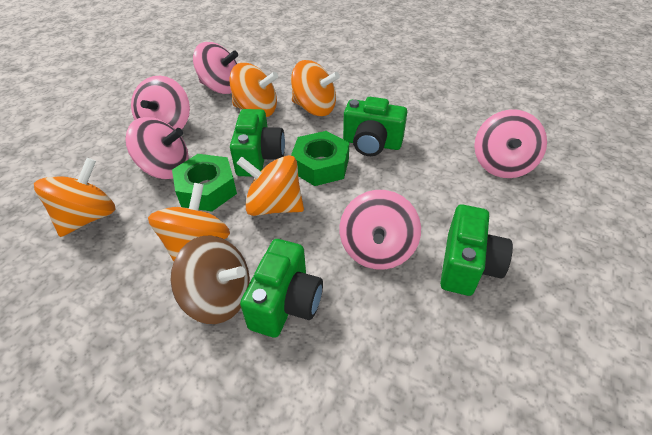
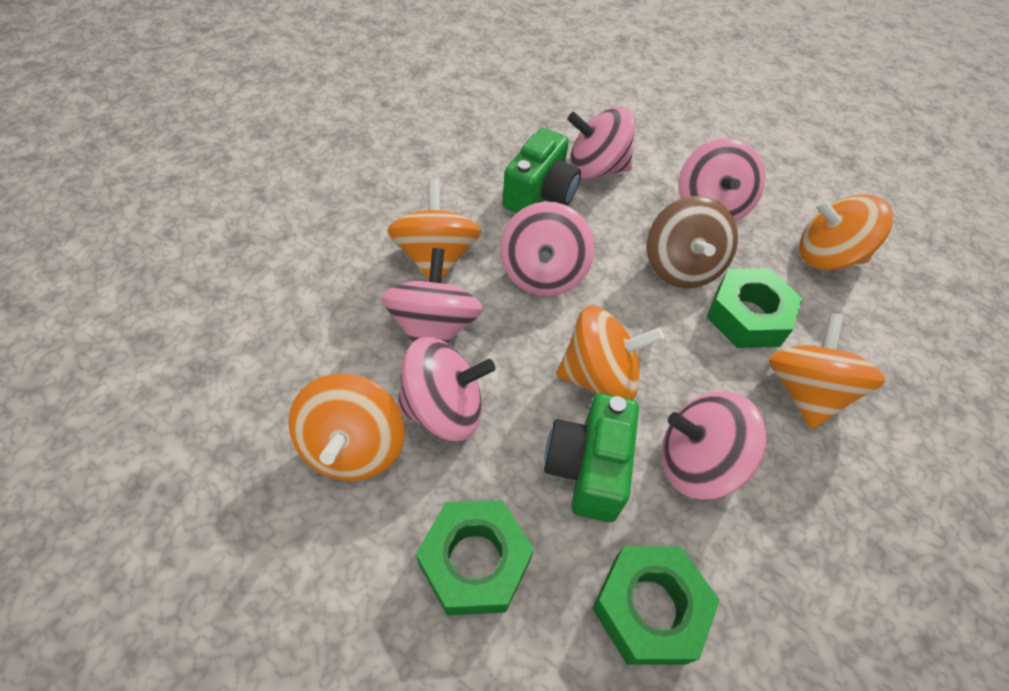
green camera: 4 -> 2
green nut: 2 -> 3
pink spinning top: 5 -> 6

